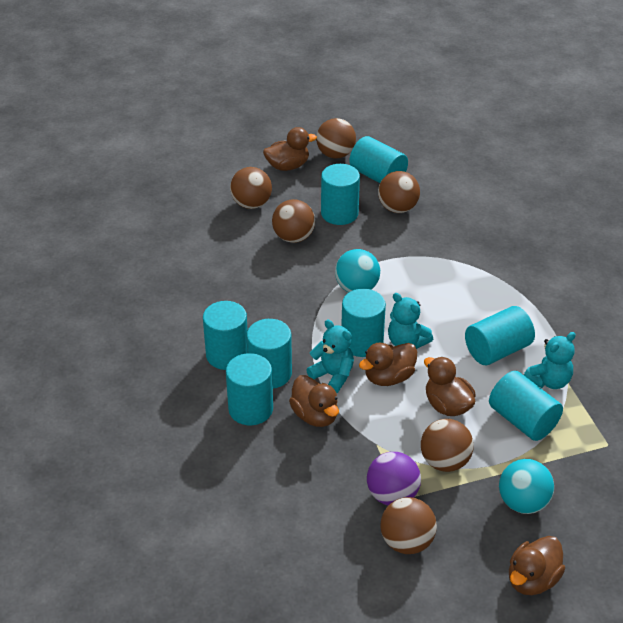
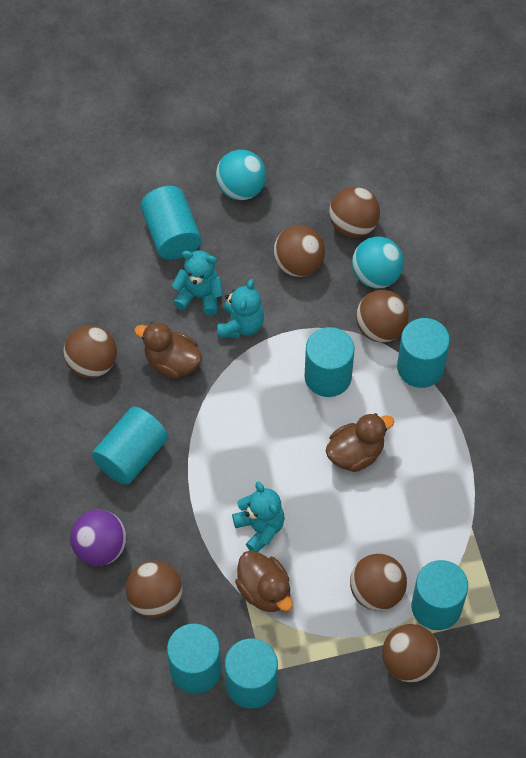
brown ball: 6 -> 7
brown duck: 5 -> 3
turquoise cylinder: 8 -> 7

